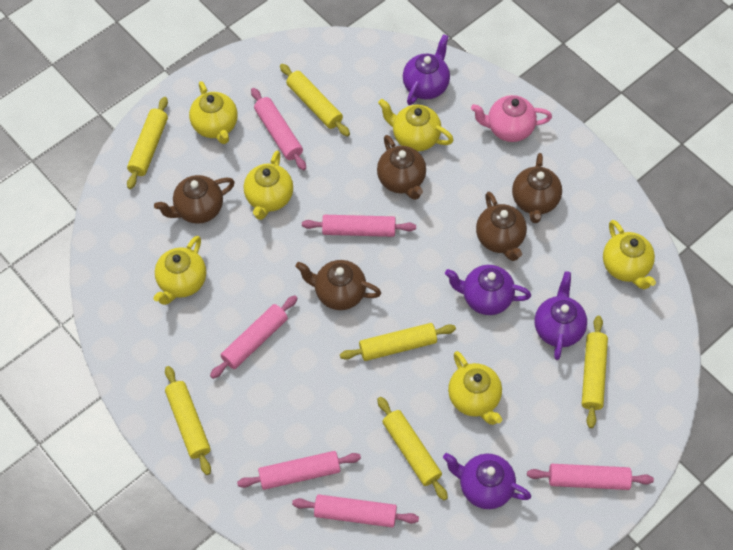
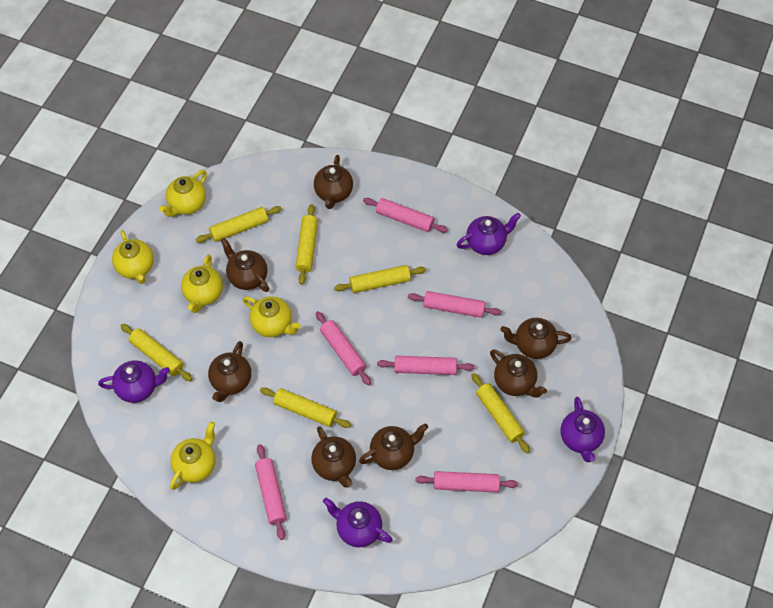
brown teapot: 5 -> 7
pink teapot: 1 -> 0
yellow teapot: 6 -> 5

